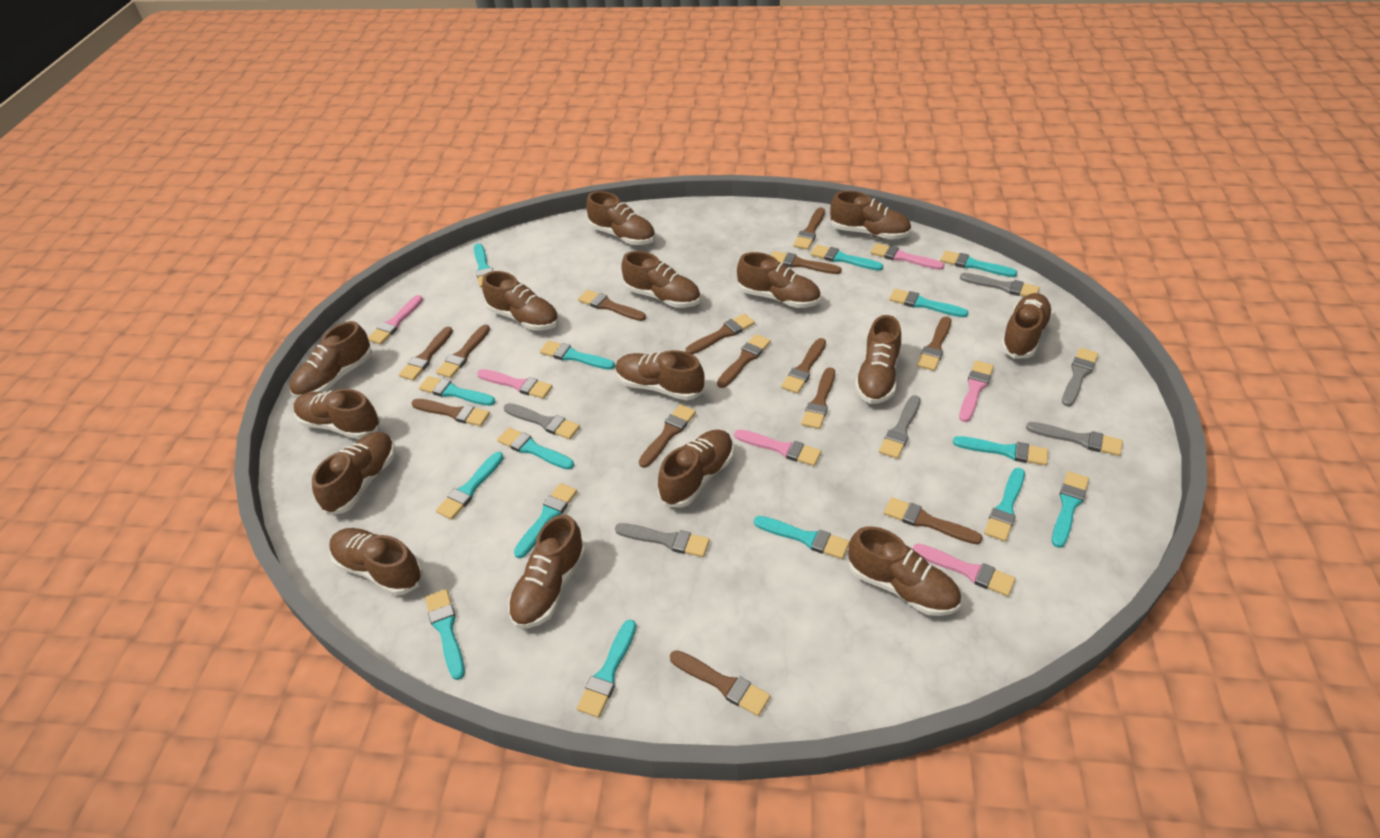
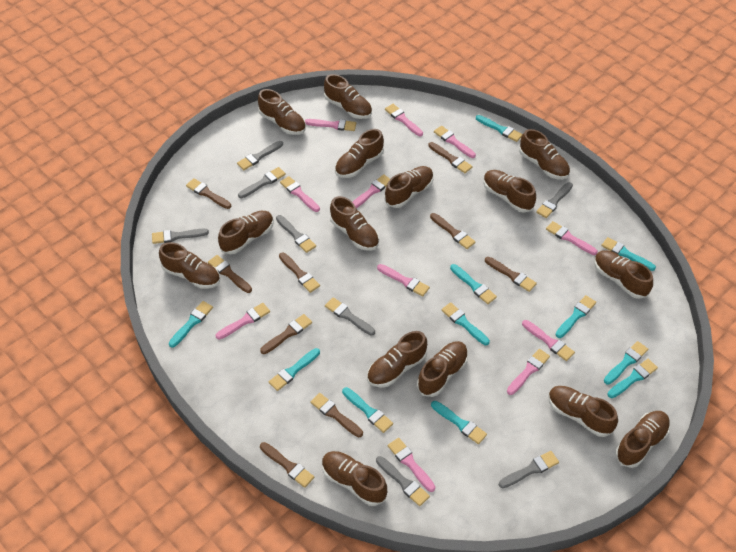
brown brush: 14 -> 9
grey brush: 6 -> 8
pink brush: 6 -> 11
turquoise brush: 15 -> 11

